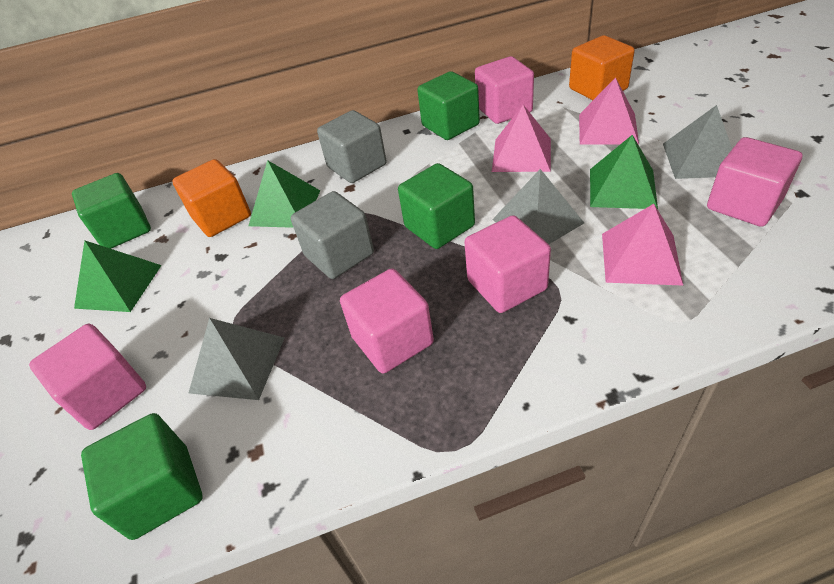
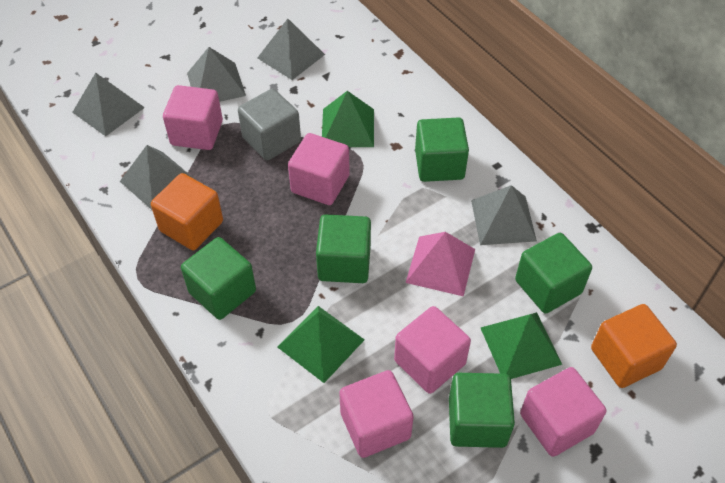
green cube: 4 -> 5
grey cube: 2 -> 1
grey pyramid: 3 -> 5
pink pyramid: 3 -> 1

